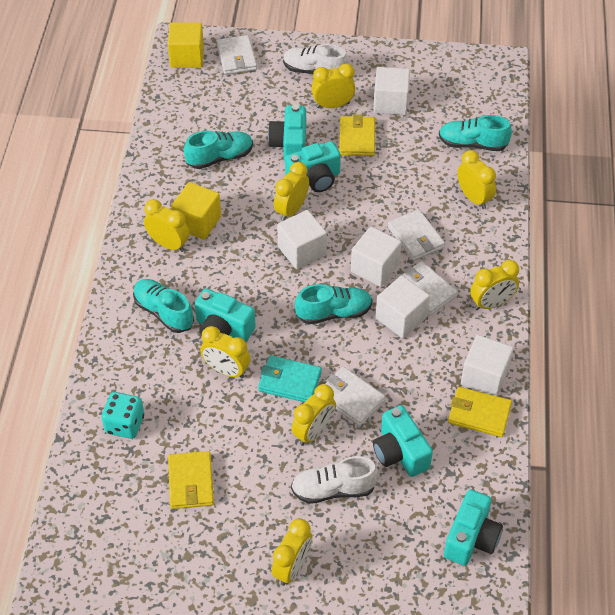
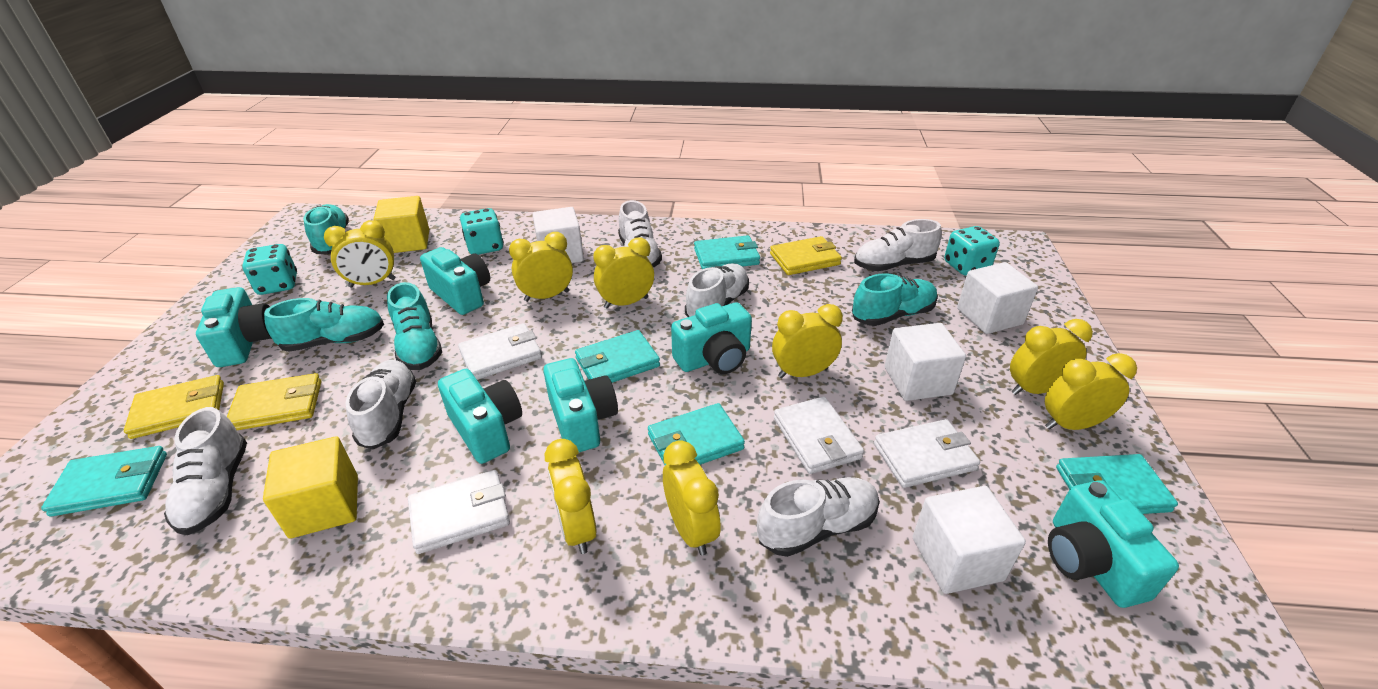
turquoise camera: 5 -> 6
turquoise dice: 1 -> 3
turquoise wallet: 1 -> 5
white cube: 5 -> 4
white shoe: 2 -> 6

